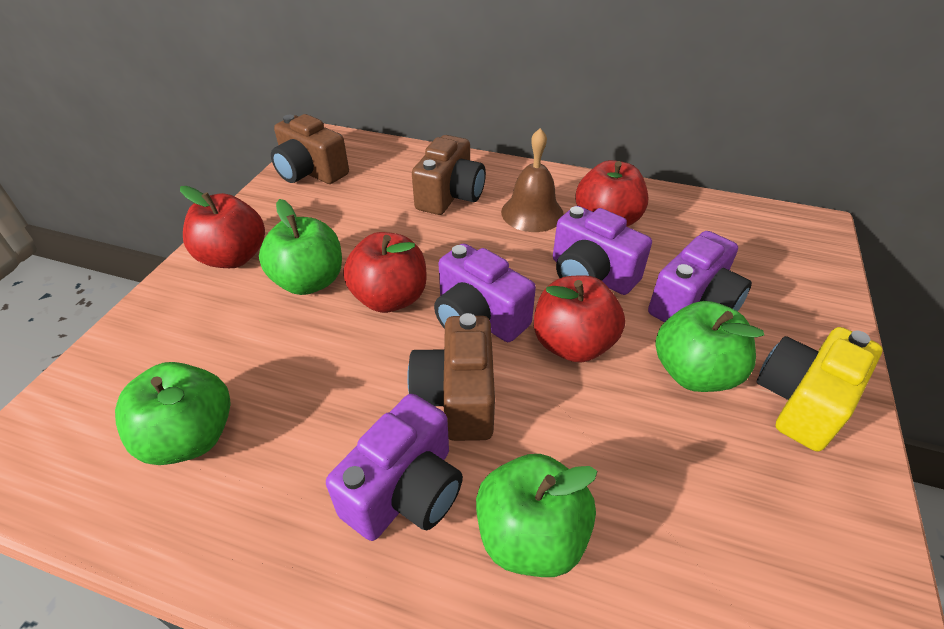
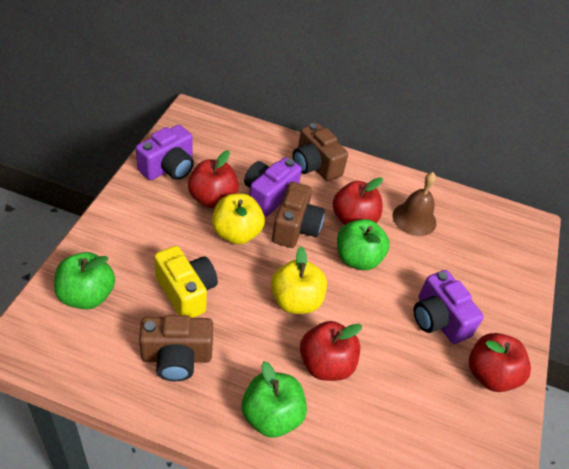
green apple: 4 -> 3
purple camera: 4 -> 3
yellow apple: 0 -> 2

